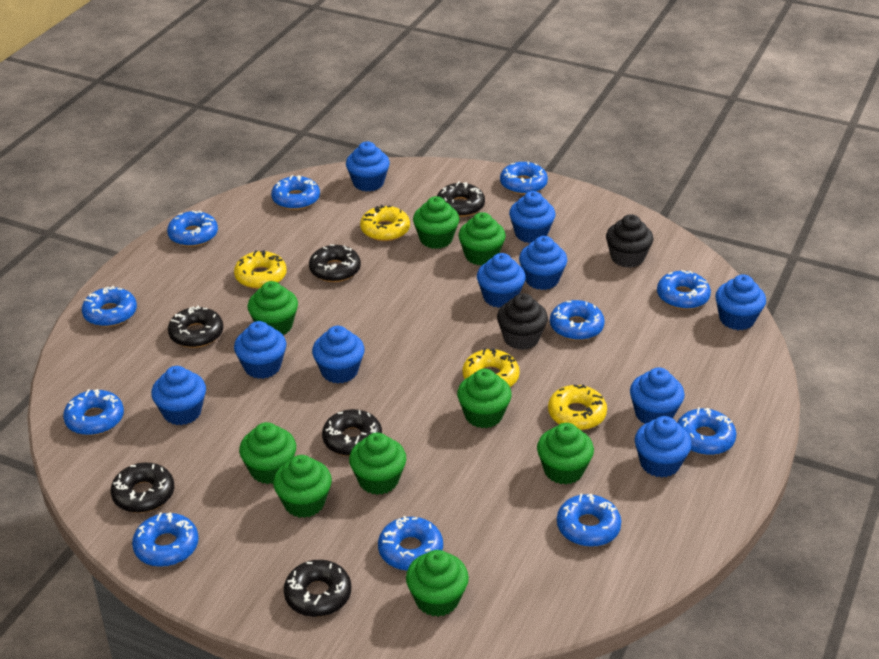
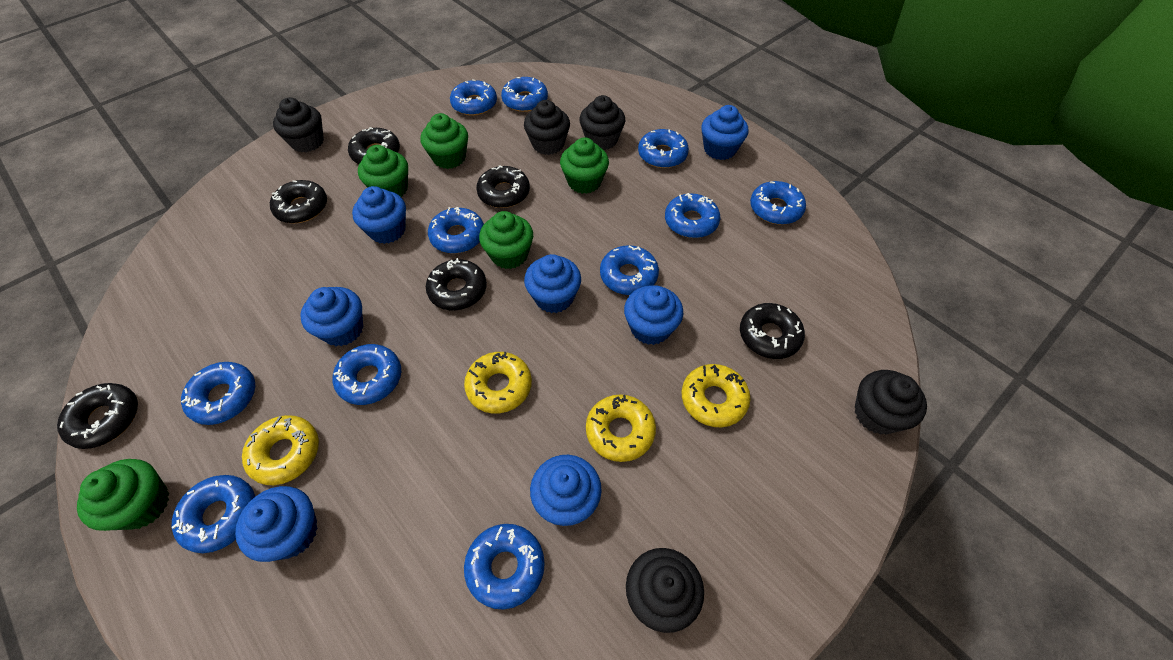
black cupcake: 2 -> 5
blue cupcake: 10 -> 7
green cupcake: 9 -> 5

